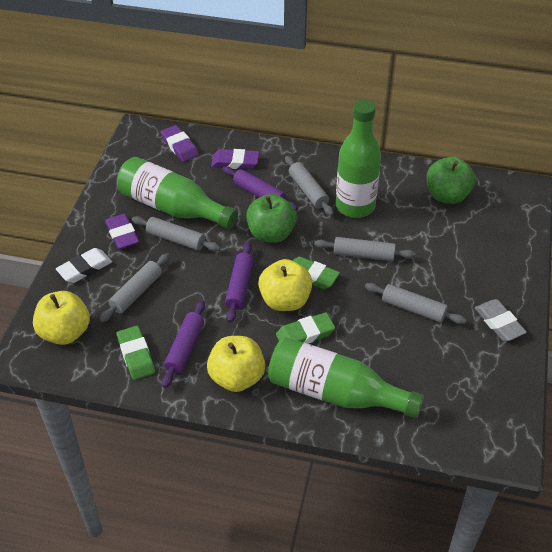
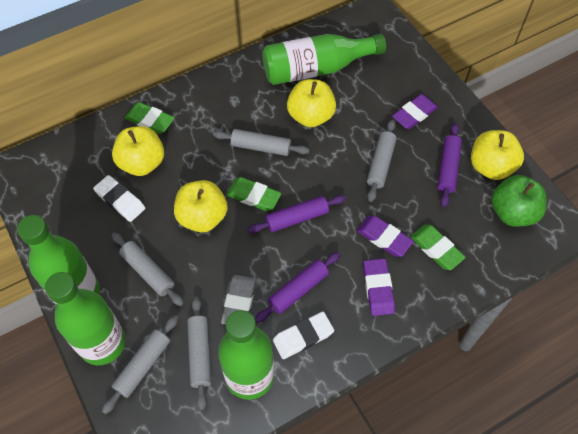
green apple: 2 -> 1
green bottle: 3 -> 4
white eraser: 1 -> 2
yellow apple: 3 -> 4

